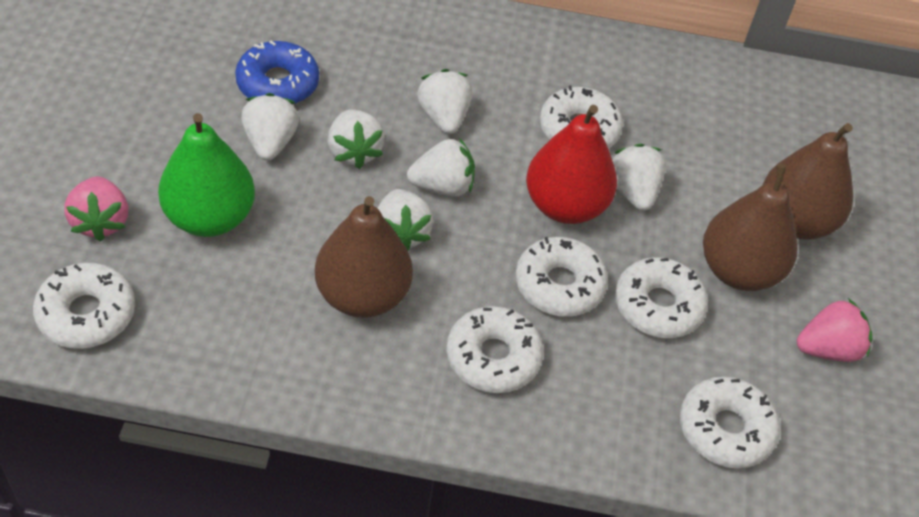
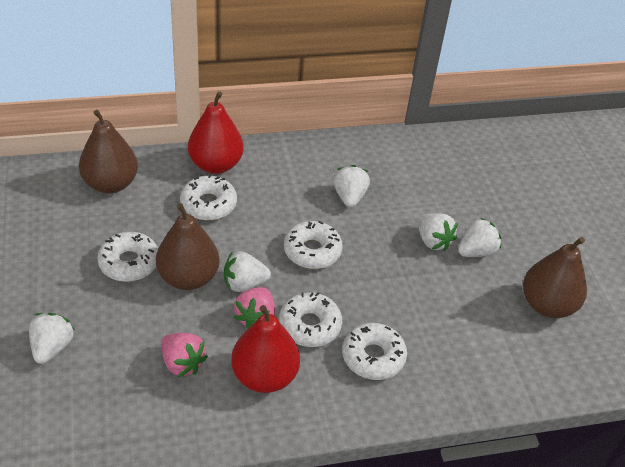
blue donut: 1 -> 0
green pear: 1 -> 0
red pear: 1 -> 2
white donut: 6 -> 5
white strawberry: 6 -> 5

